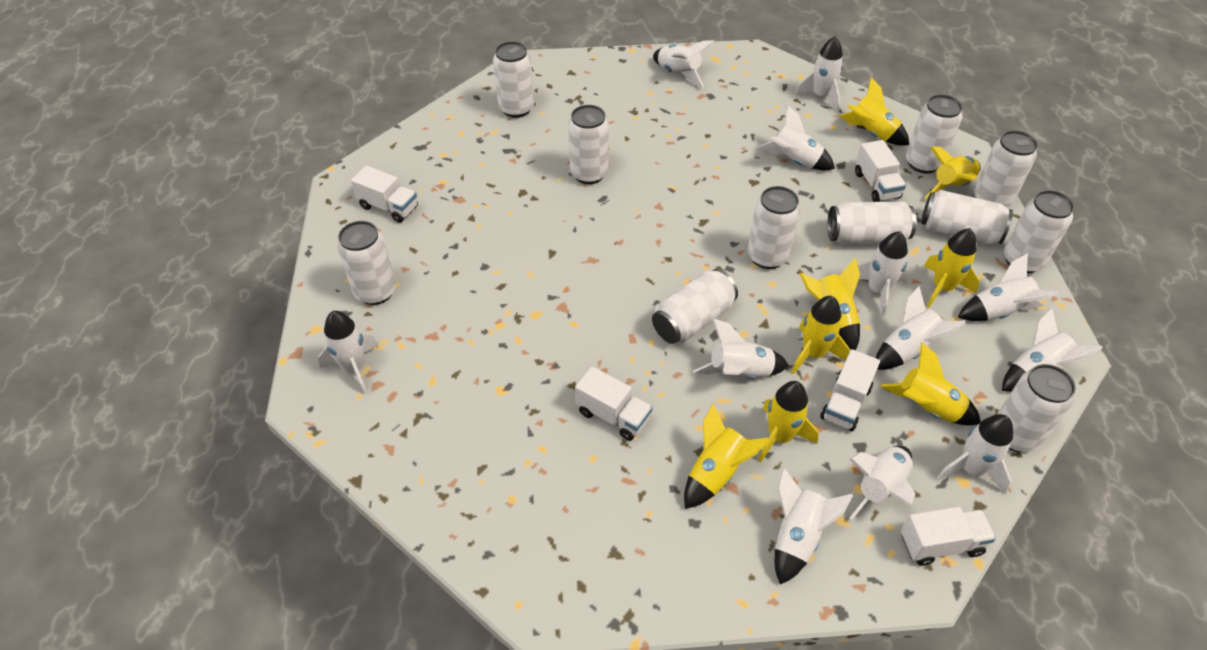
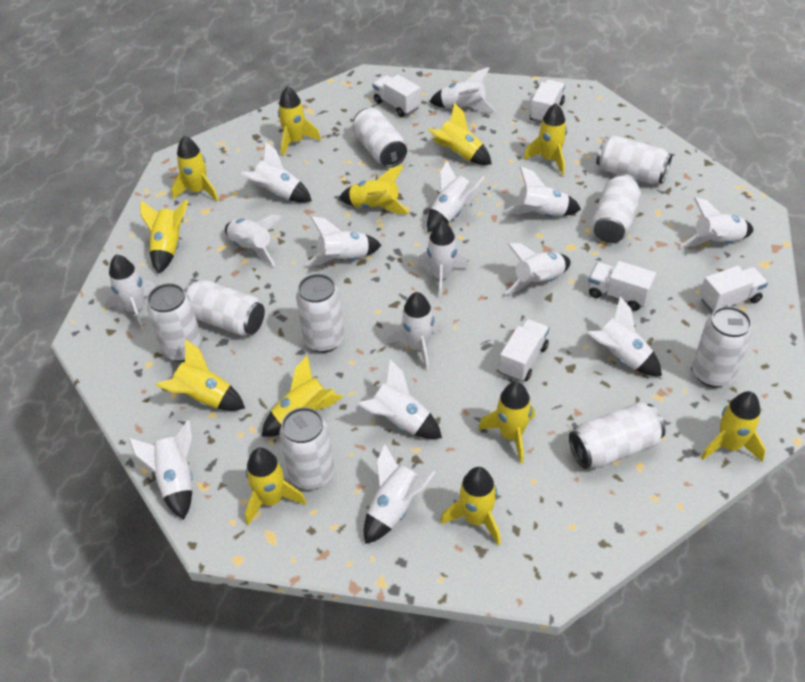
white can: 11 -> 9
white rocket: 12 -> 15
yellow rocket: 8 -> 12

